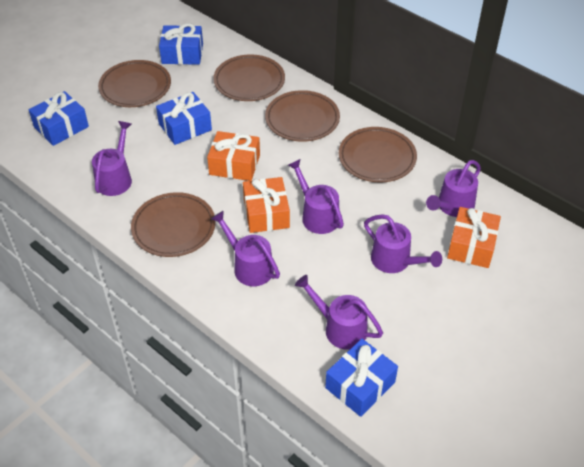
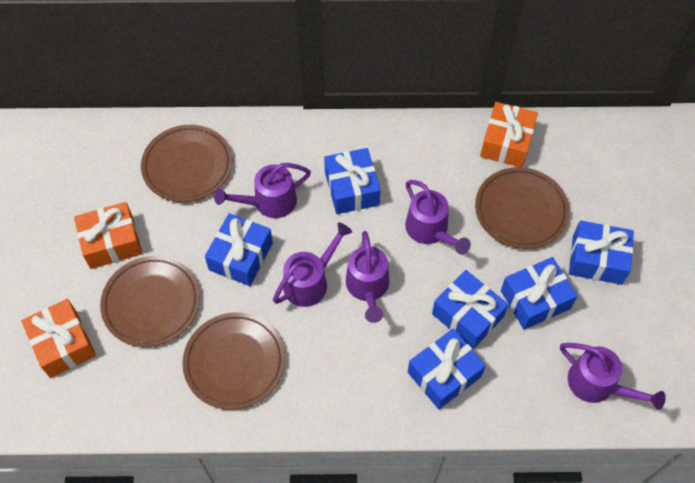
blue gift: 4 -> 6
brown plate: 5 -> 4
purple watering can: 6 -> 5

